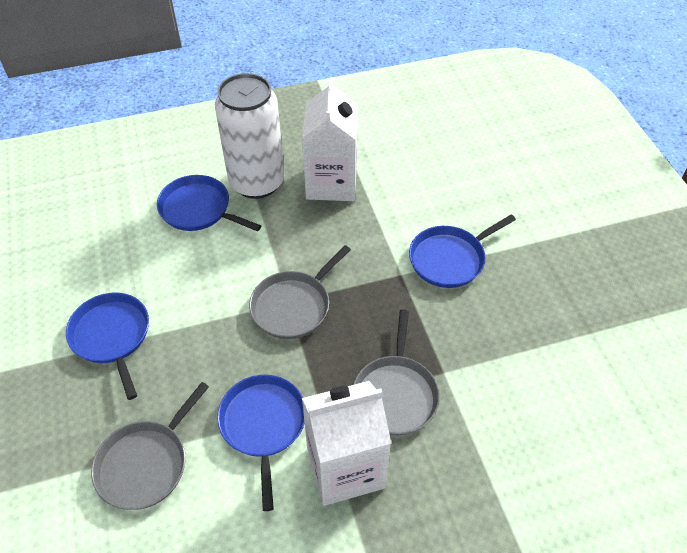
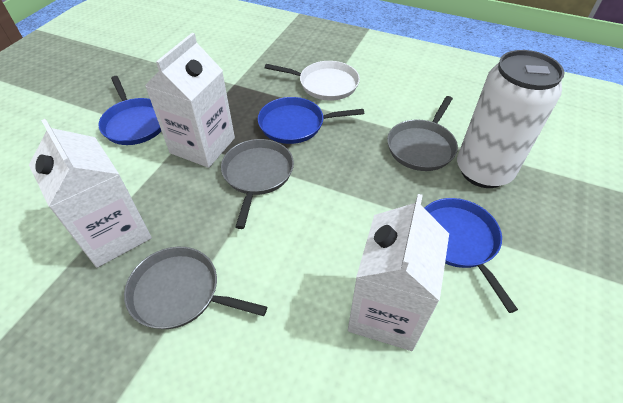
blue pan: 4 -> 3
white carton: 2 -> 3
white pan: 0 -> 1

